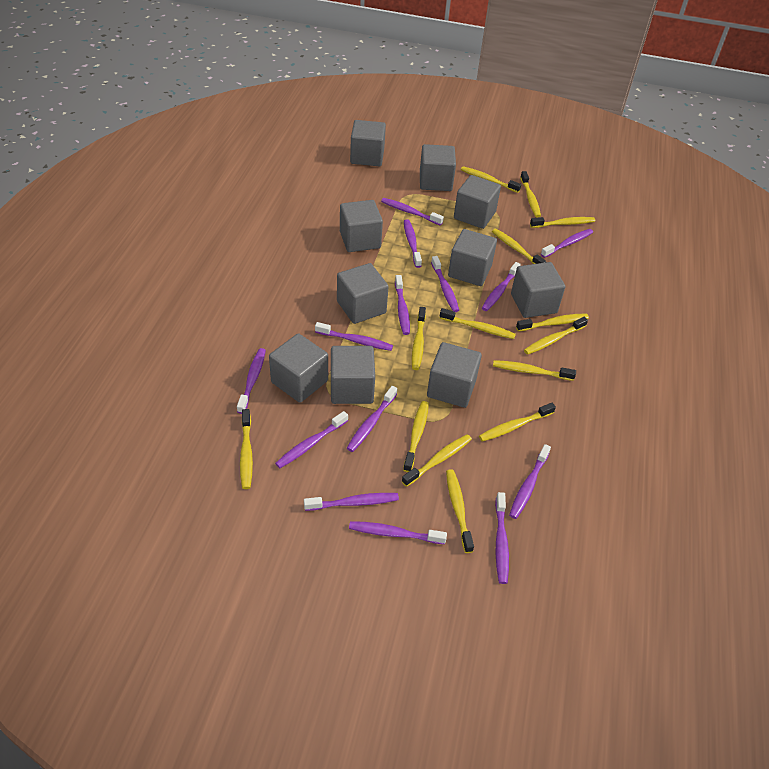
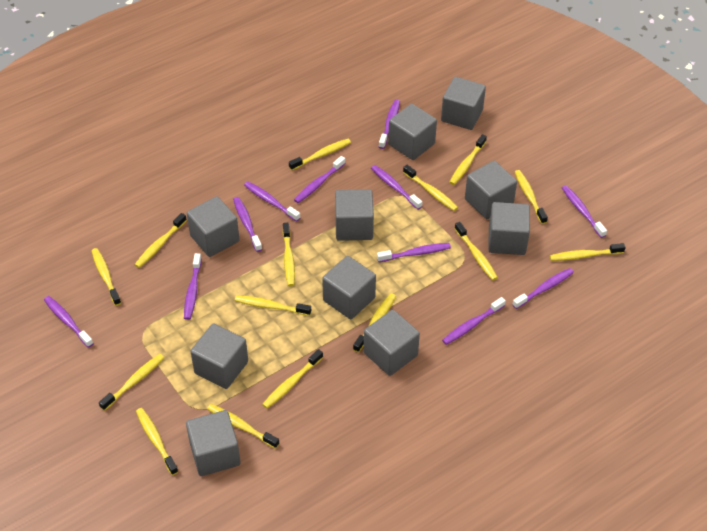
purple toothbrush: 14 -> 11
yellow toothbrush: 14 -> 15

